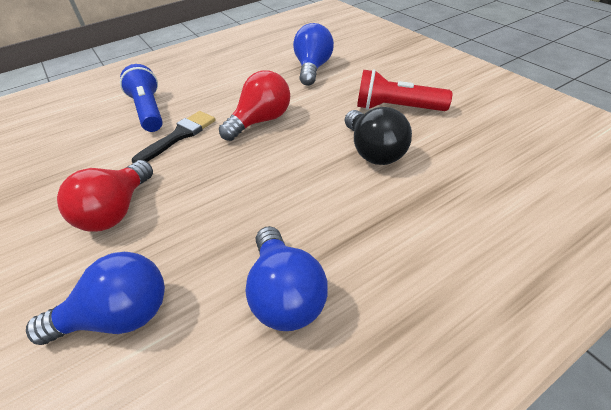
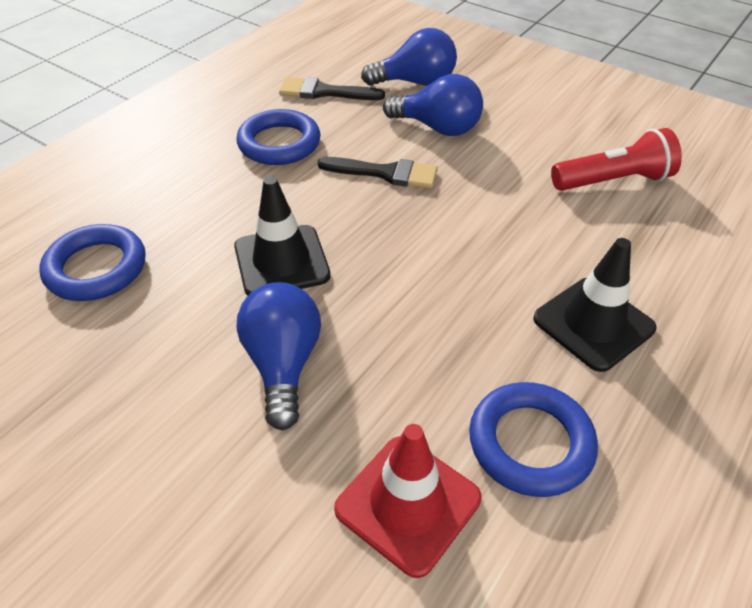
black brush: 1 -> 2
black light bulb: 1 -> 0
black traffic cone: 0 -> 2
blue flashlight: 1 -> 0
blue ring: 0 -> 3
red light bulb: 2 -> 0
red traffic cone: 0 -> 1

